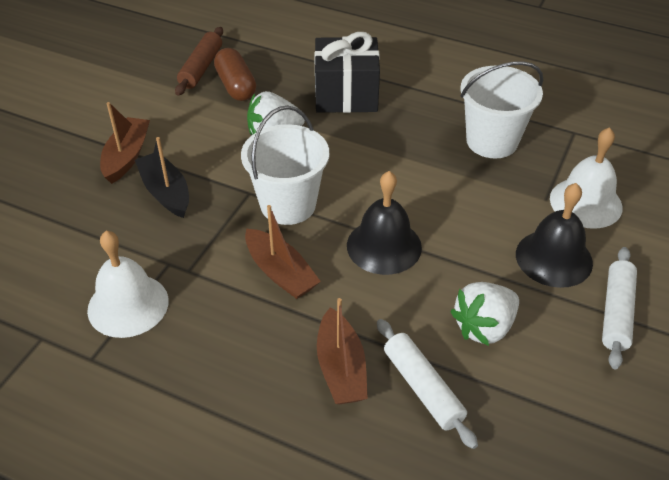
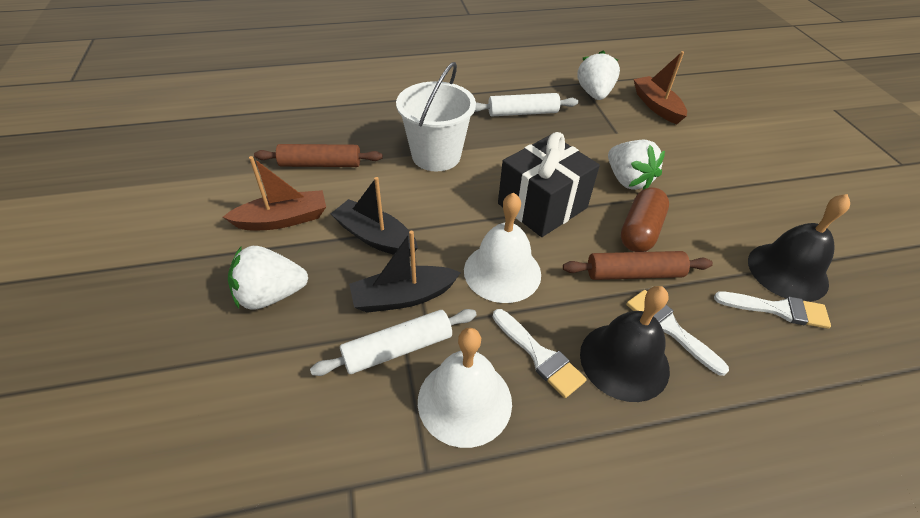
black boat: 1 -> 2
brown boat: 3 -> 2
brown rolling pin: 1 -> 2
white brush: 0 -> 3
white bucket: 2 -> 1
white strawberry: 2 -> 3

